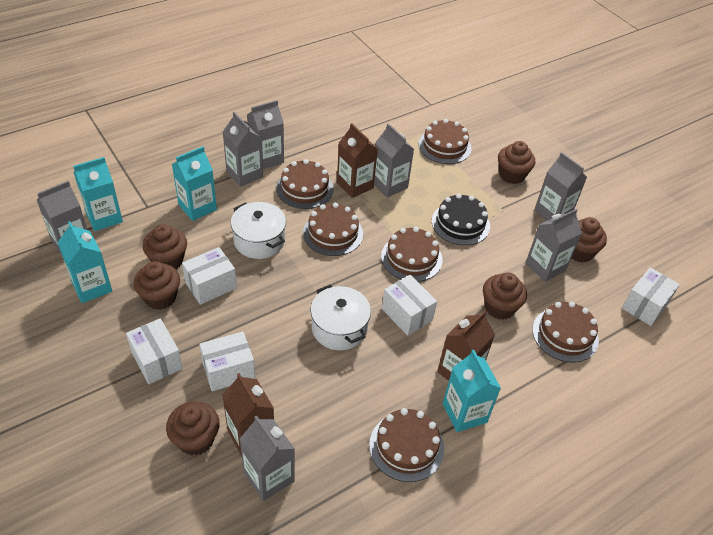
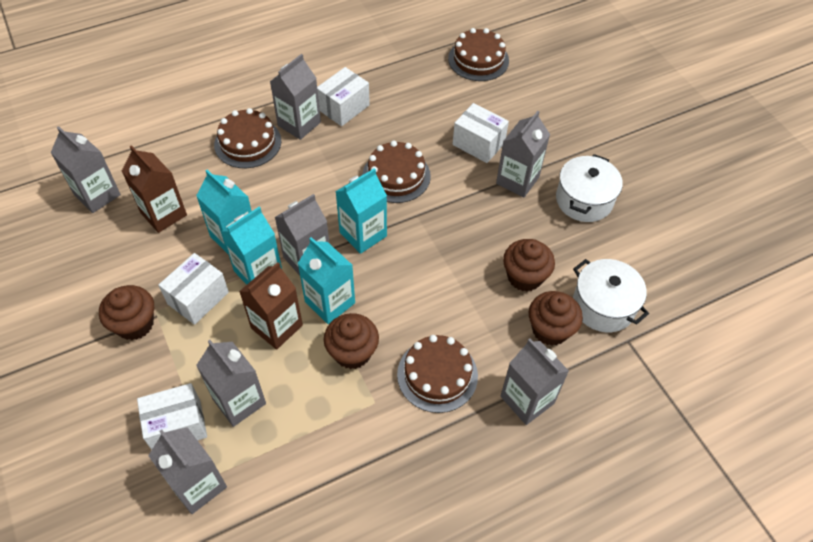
black cake: 1 -> 0
brown cake: 6 -> 4
brown carton: 3 -> 2
brown cupcake: 6 -> 4
white box: 5 -> 4

